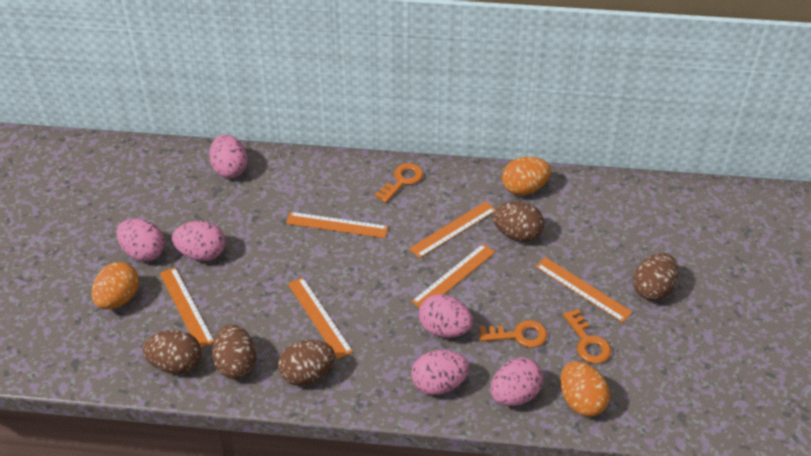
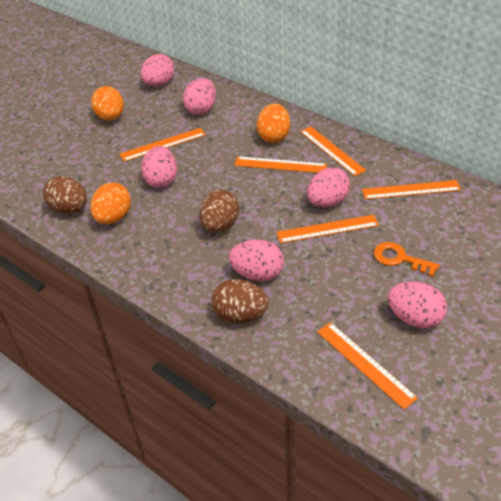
brown egg: 5 -> 3
orange key: 3 -> 1

